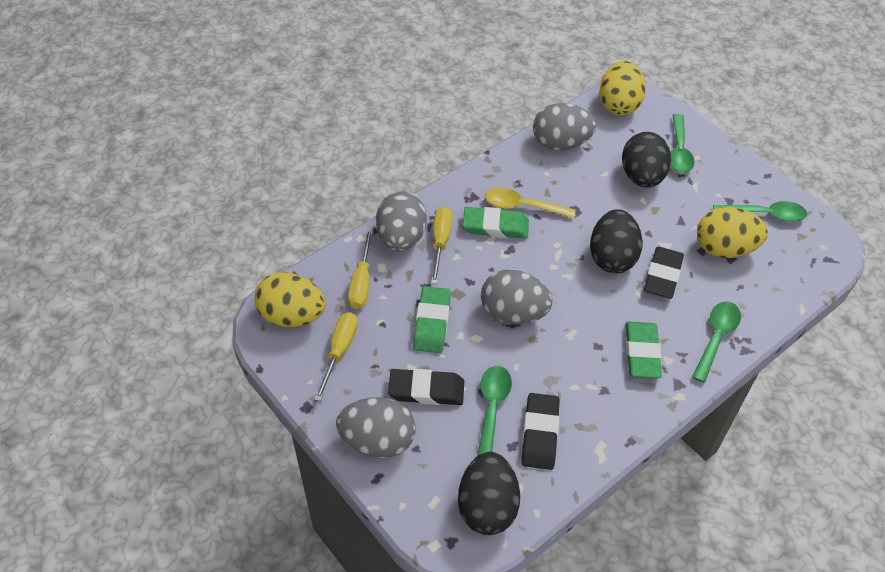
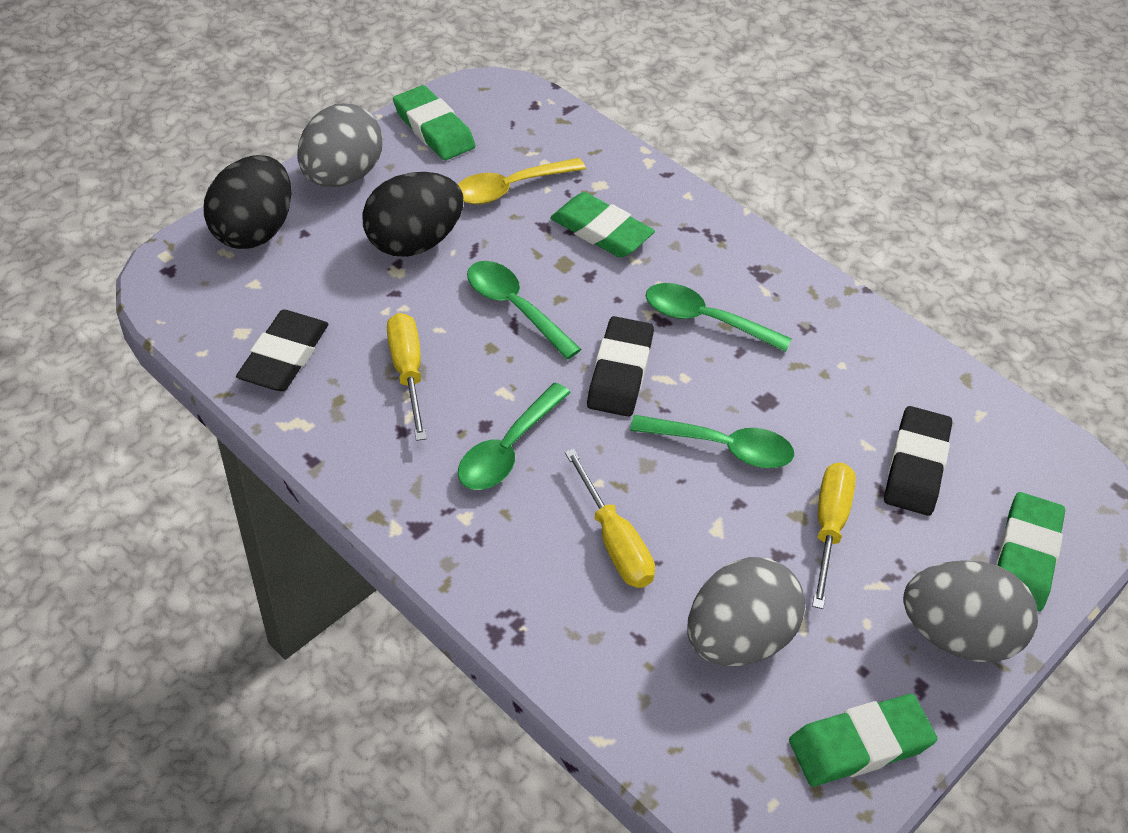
black egg: 3 -> 2
green eraser: 3 -> 4
grey egg: 4 -> 3
yellow egg: 3 -> 0

